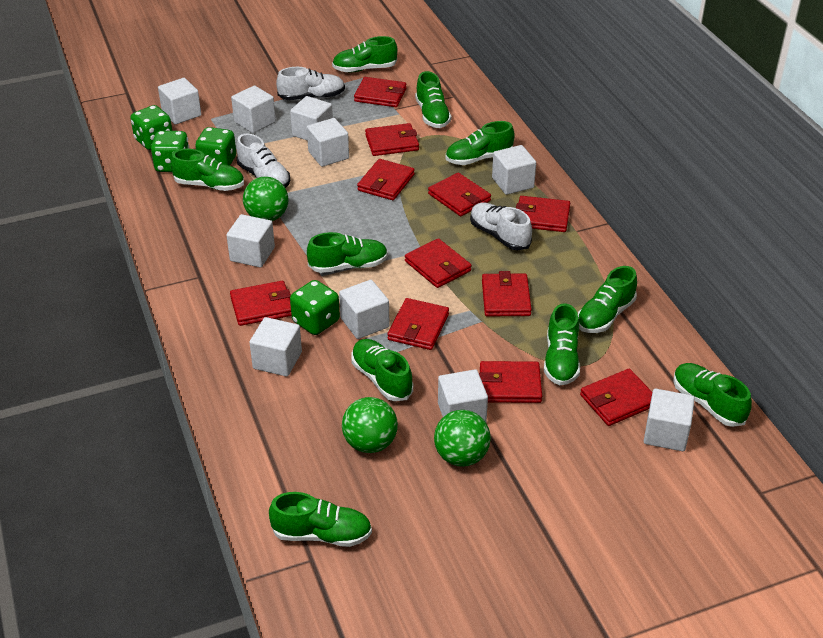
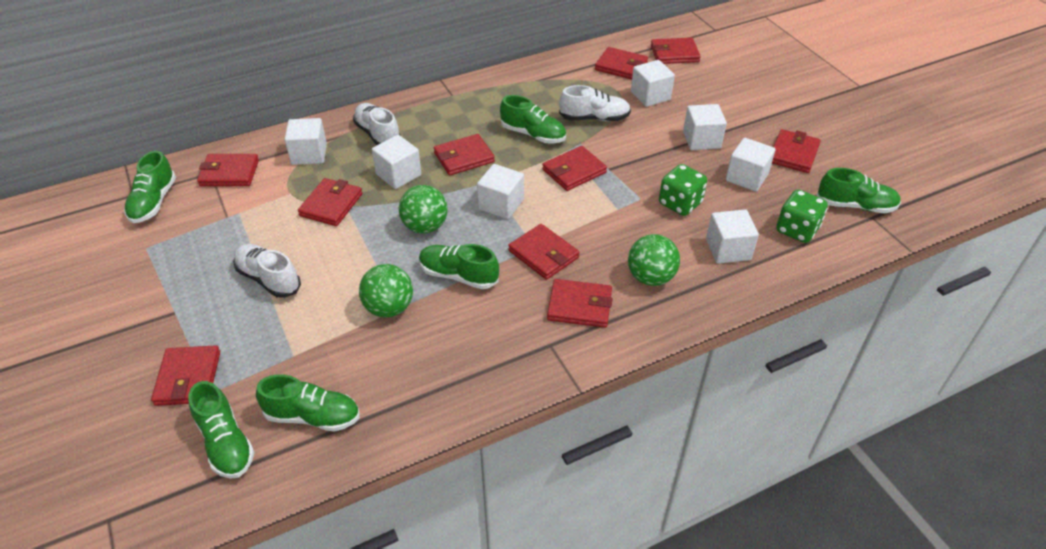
green dice: 4 -> 2
green shoe: 10 -> 6
red wallet: 11 -> 10
white cube: 10 -> 7

